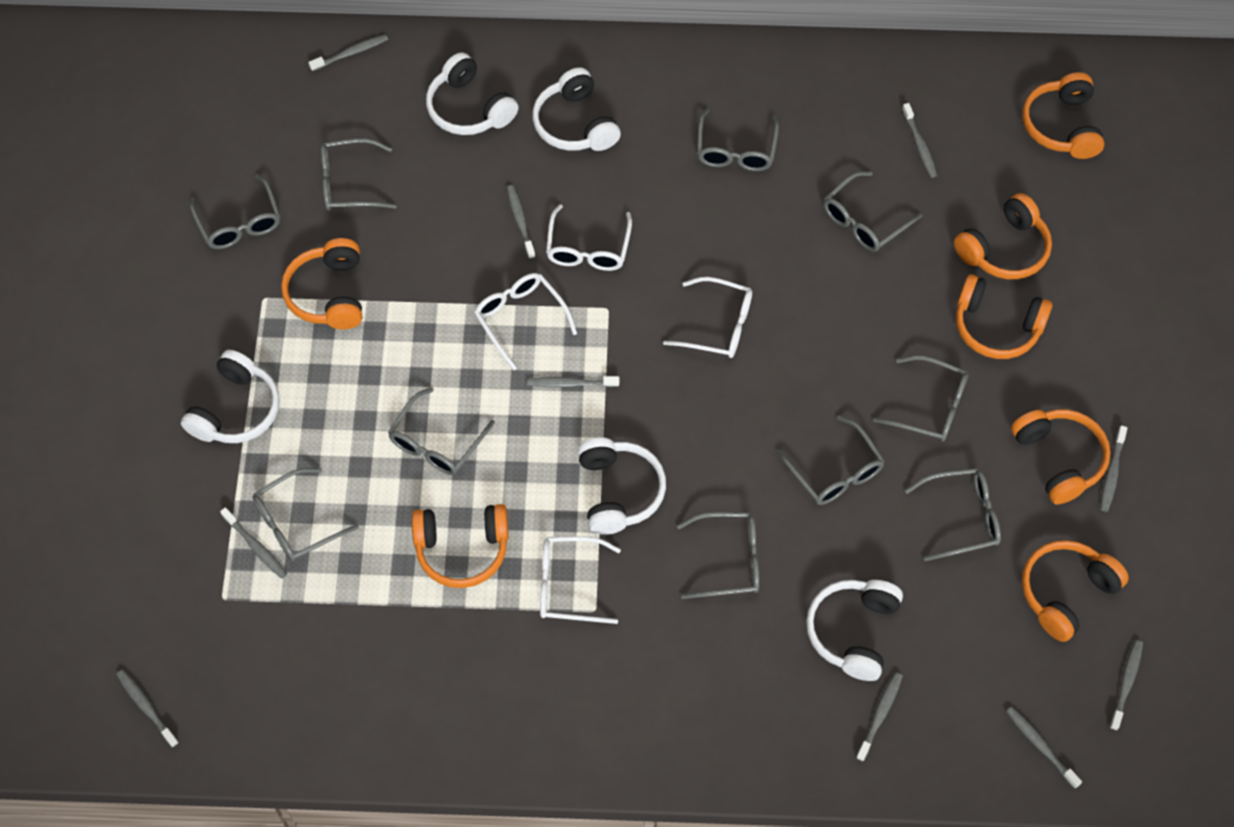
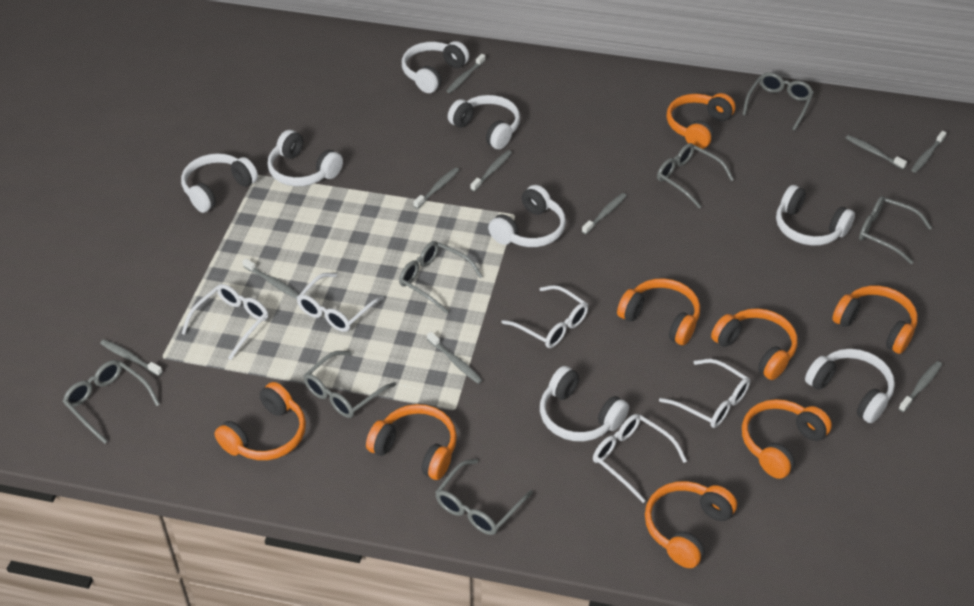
grey glasses: 10 -> 7
orange headphones: 7 -> 8
white glasses: 4 -> 5
white headphones: 5 -> 8

